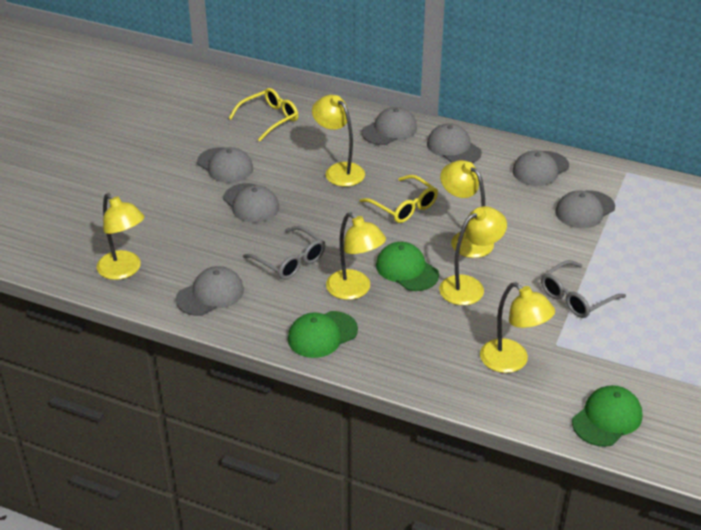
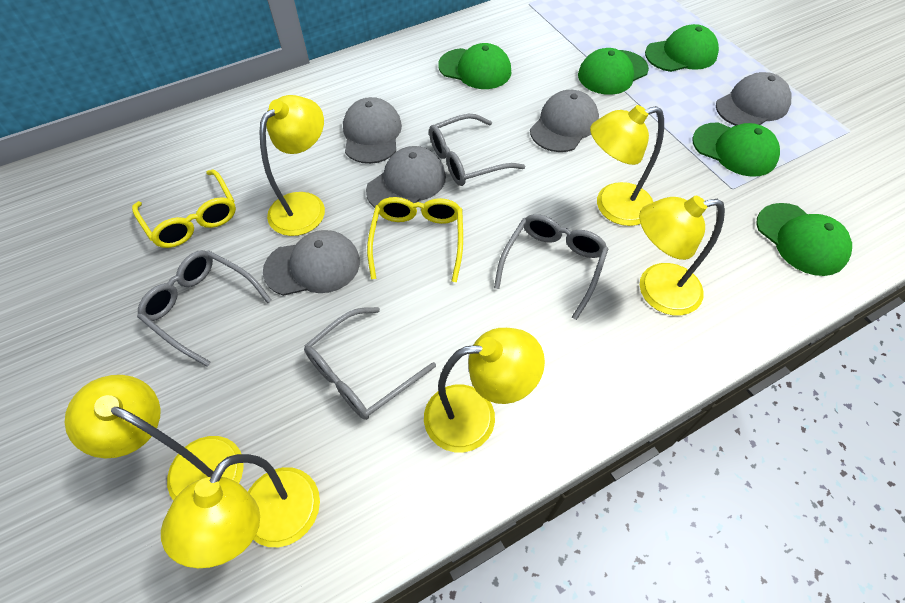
green cap: 3 -> 5
grey cap: 7 -> 5
grey glasses: 2 -> 4

